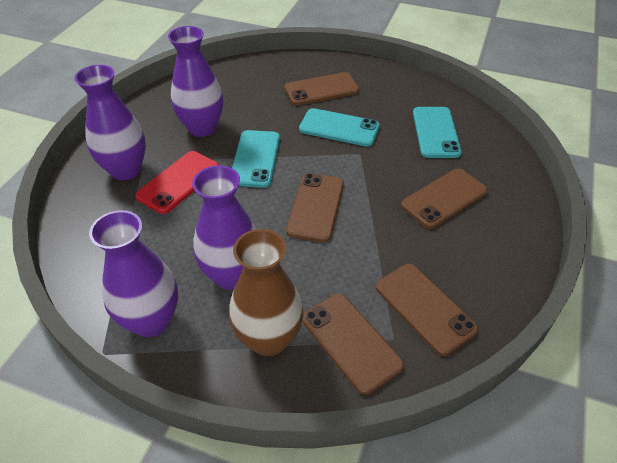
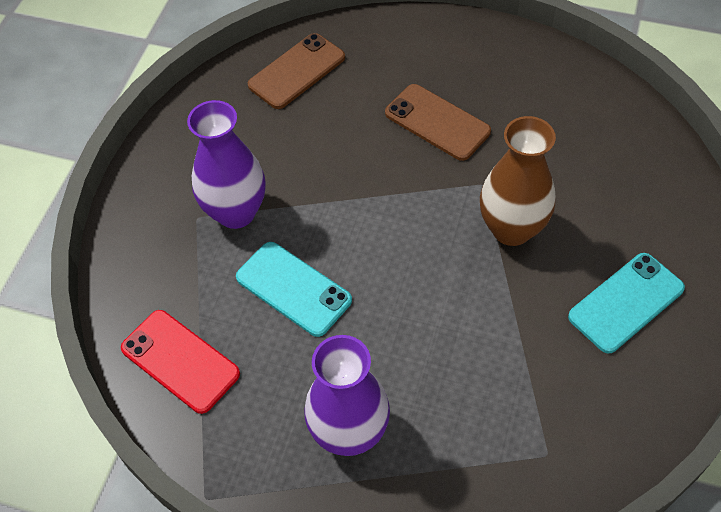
brown phone: 5 -> 2
purple vase: 4 -> 2
turquoise phone: 3 -> 2

